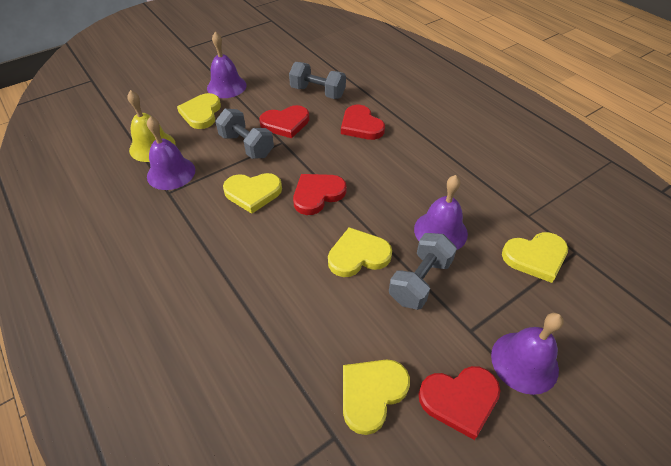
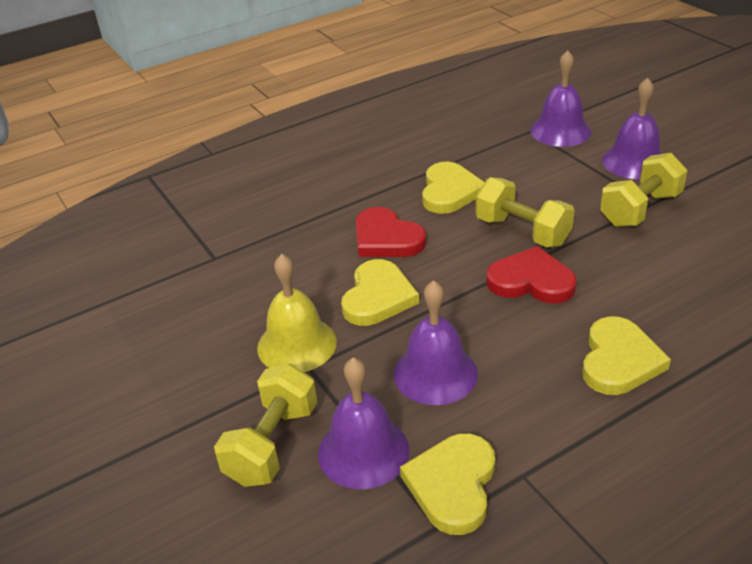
grey dumbbell: 3 -> 0
red heart: 4 -> 2
yellow dumbbell: 0 -> 3
yellow heart: 5 -> 4

